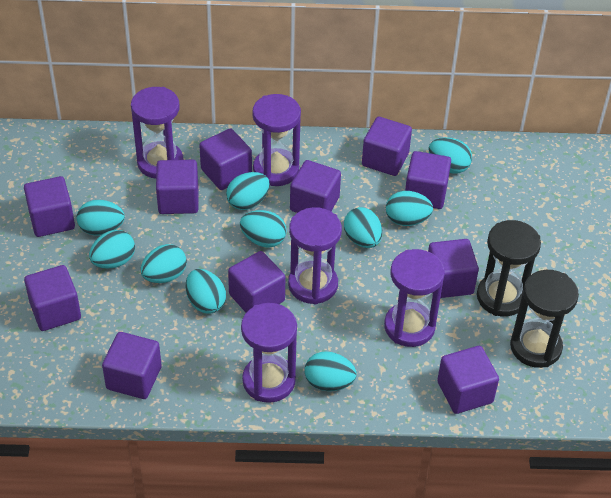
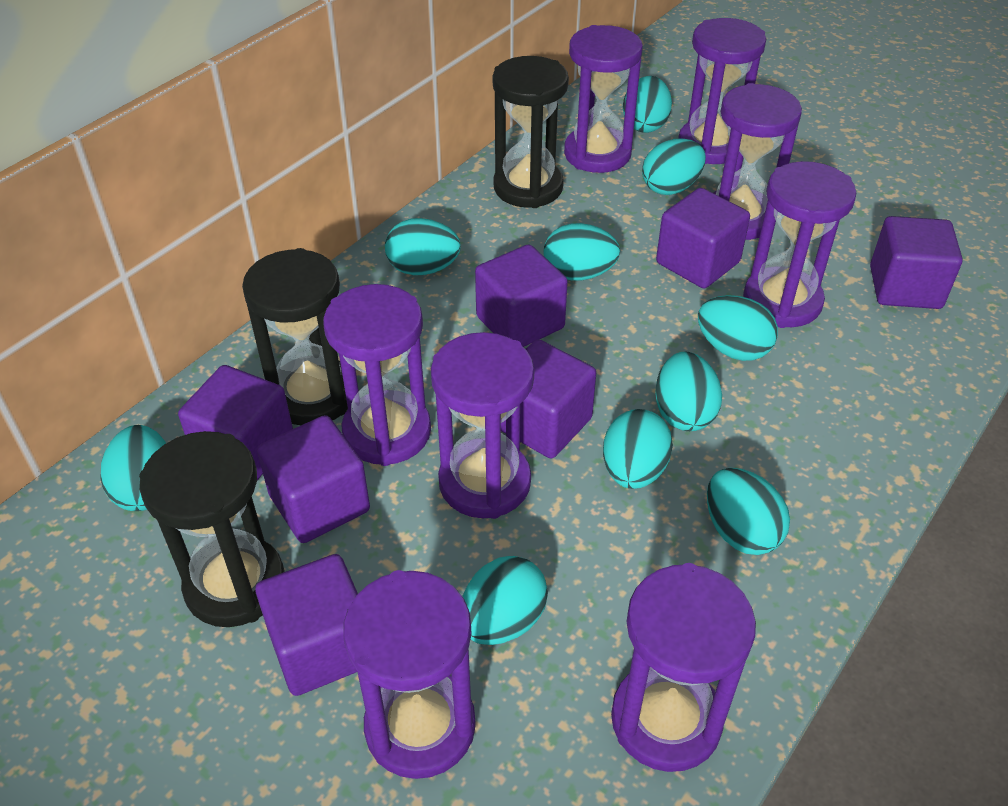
black hourglass: 2 -> 3
purple cube: 11 -> 7
purple hourglass: 5 -> 8

